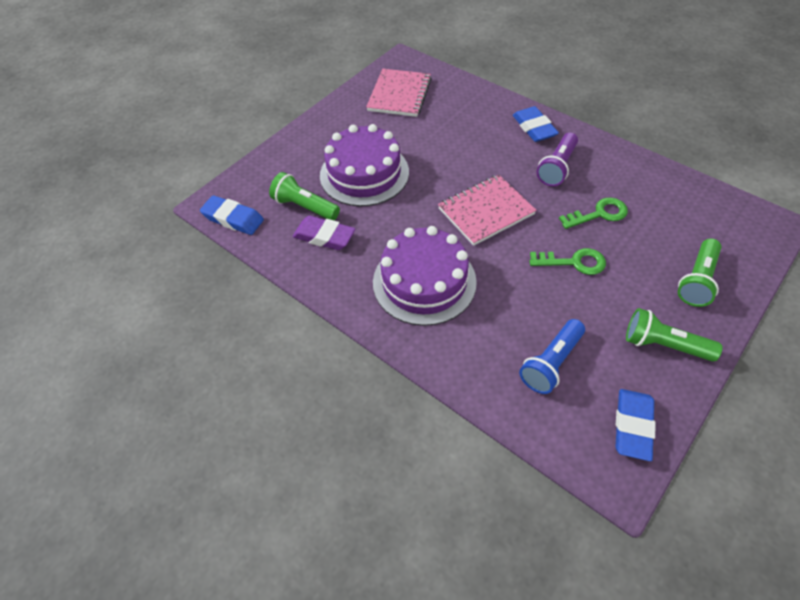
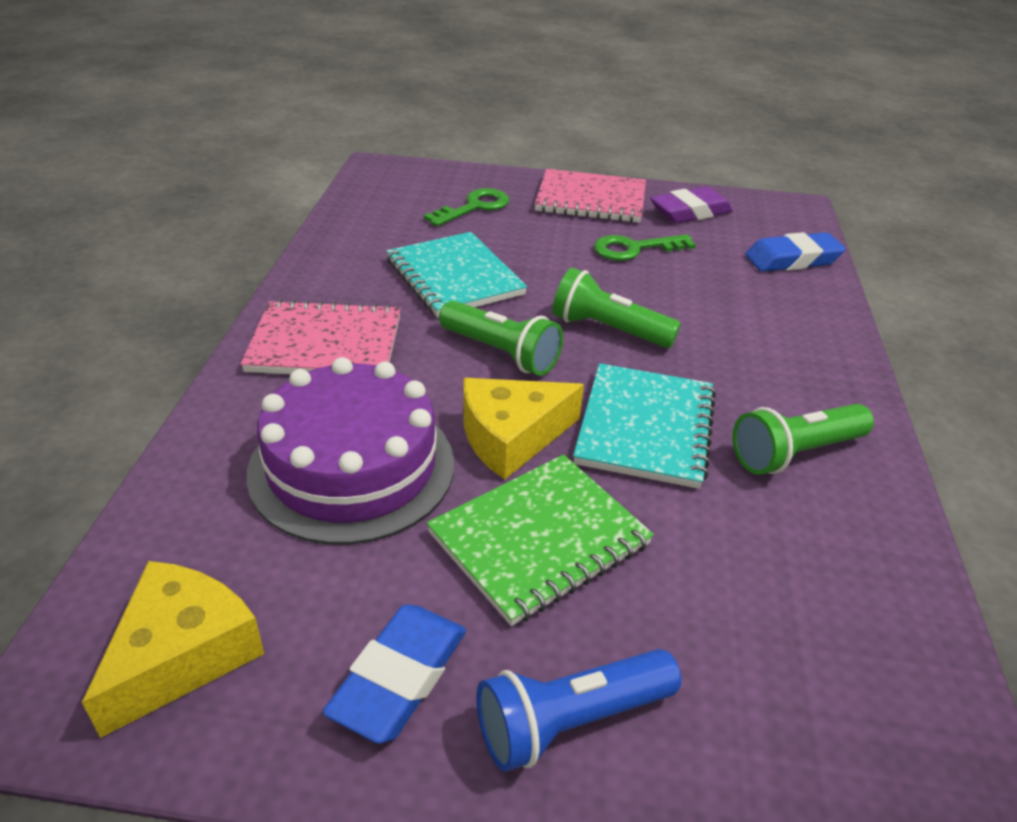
blue eraser: 3 -> 2
green notebook: 0 -> 1
purple cake: 2 -> 1
purple flashlight: 1 -> 0
turquoise notebook: 0 -> 2
yellow cheese: 0 -> 2

